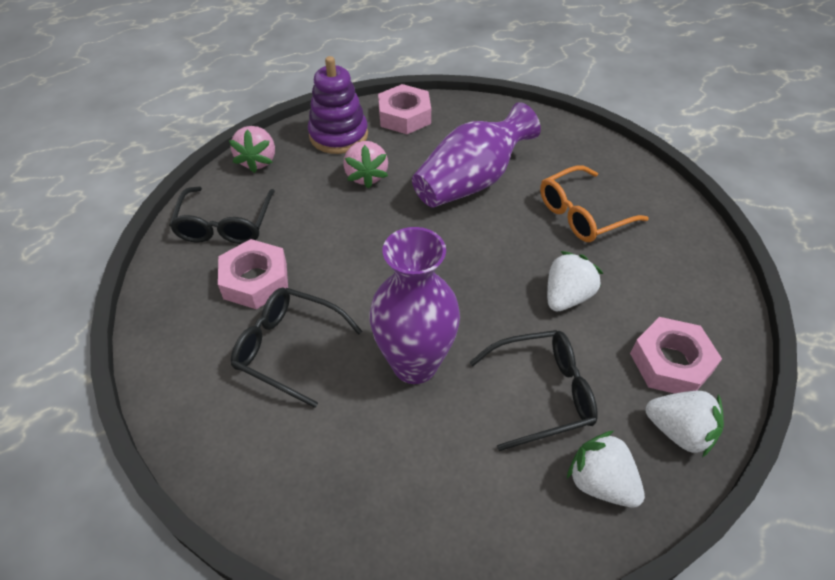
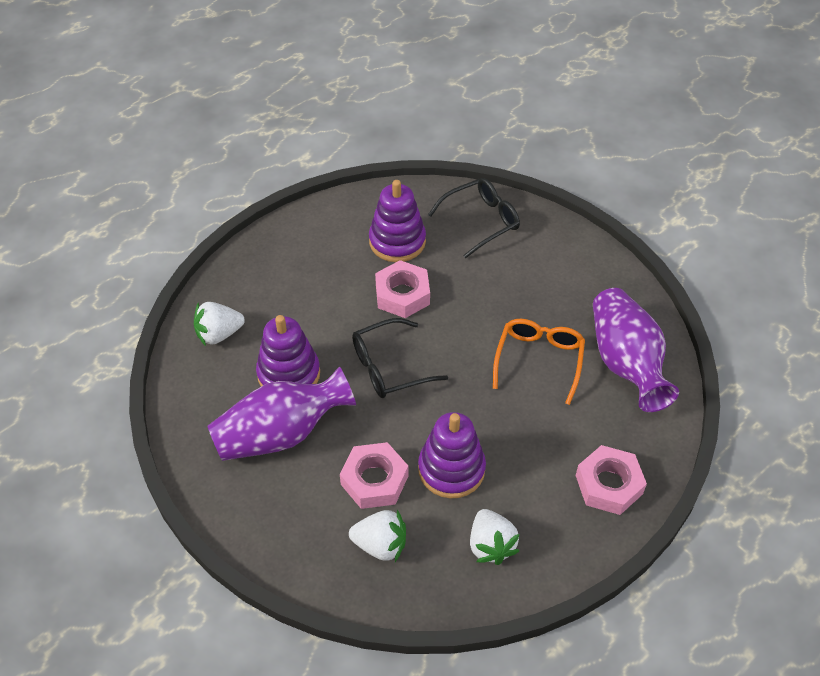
black glasses: 3 -> 2
pink strawberry: 2 -> 0
purple stacking toy: 1 -> 3

